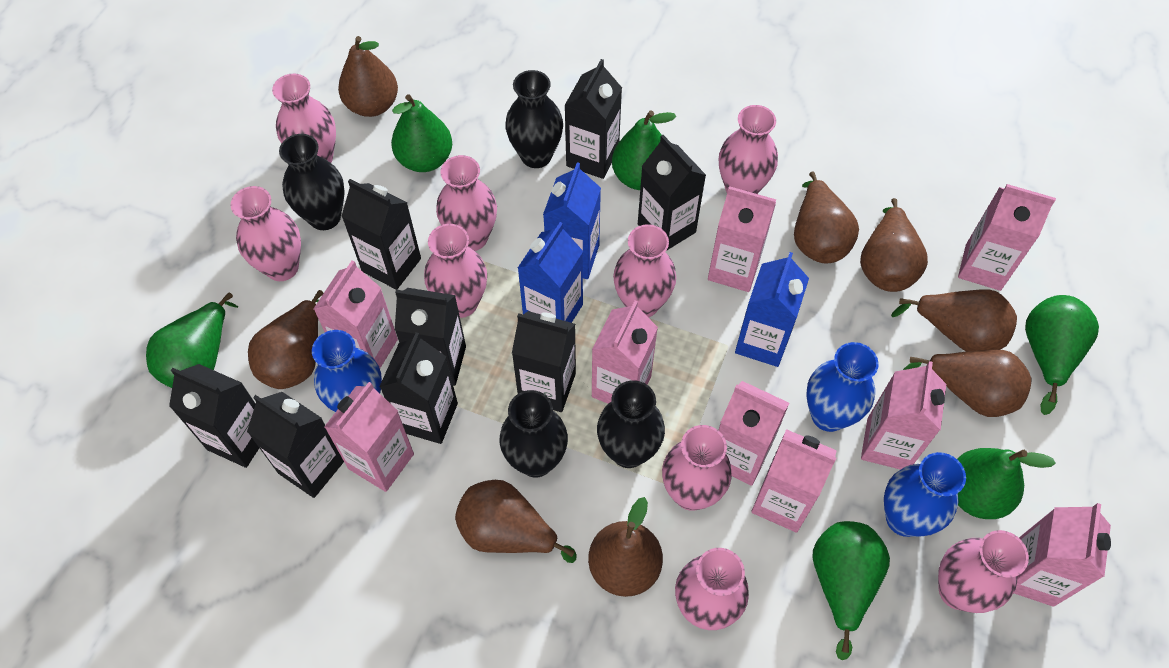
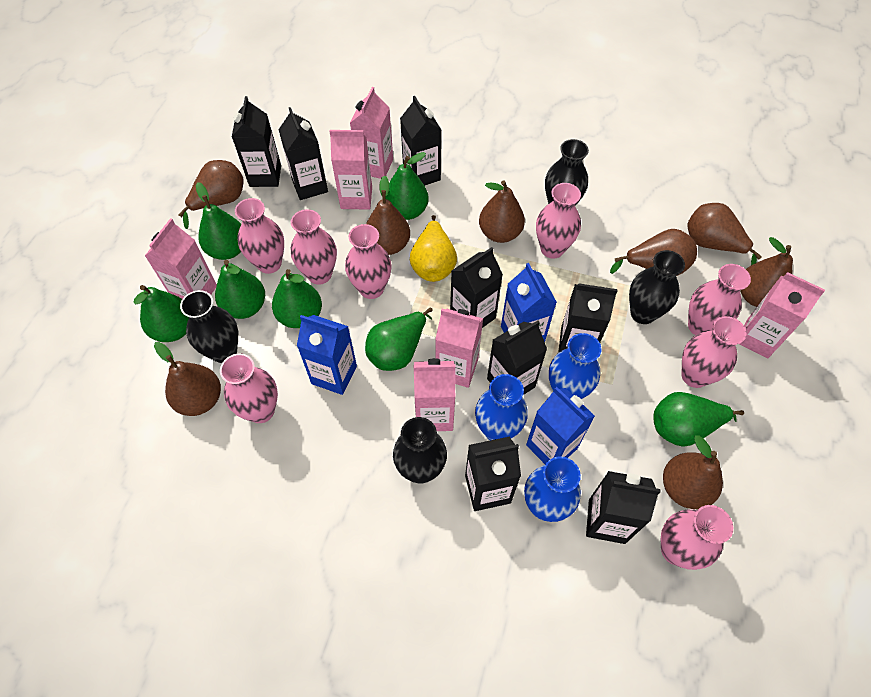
green pear: 6 -> 7
pink carton: 9 -> 6
pink vase: 9 -> 8
yellow pear: 0 -> 1

